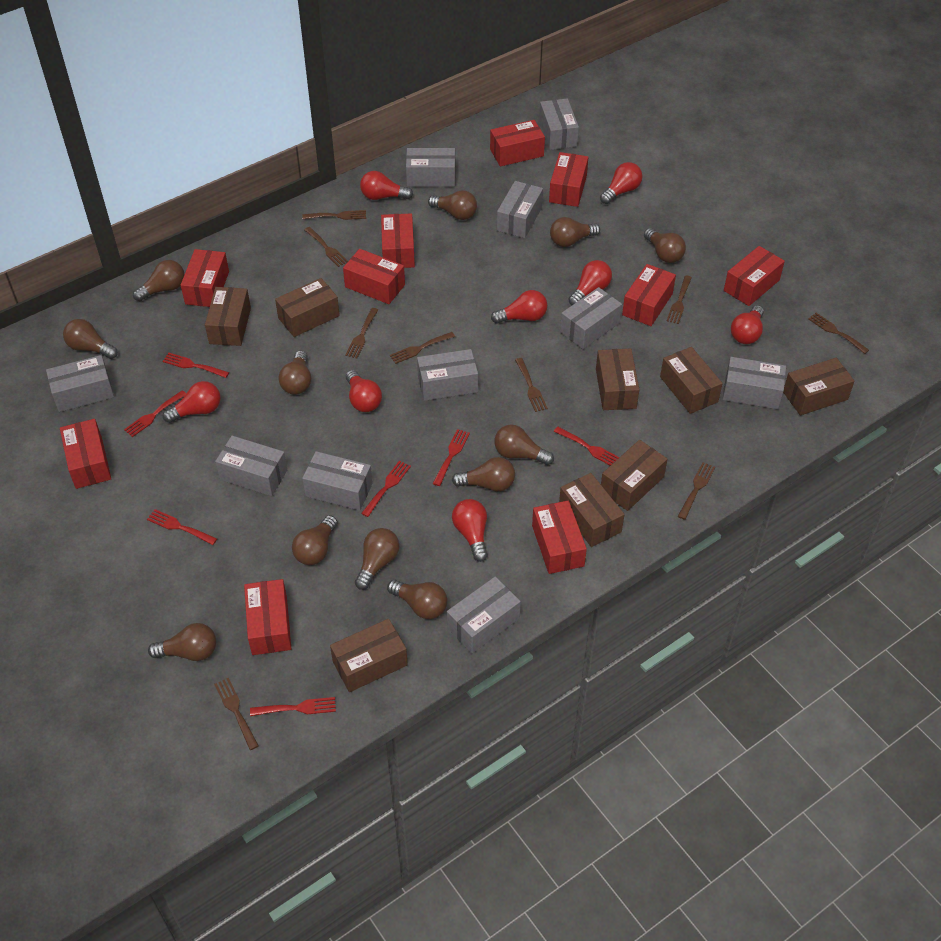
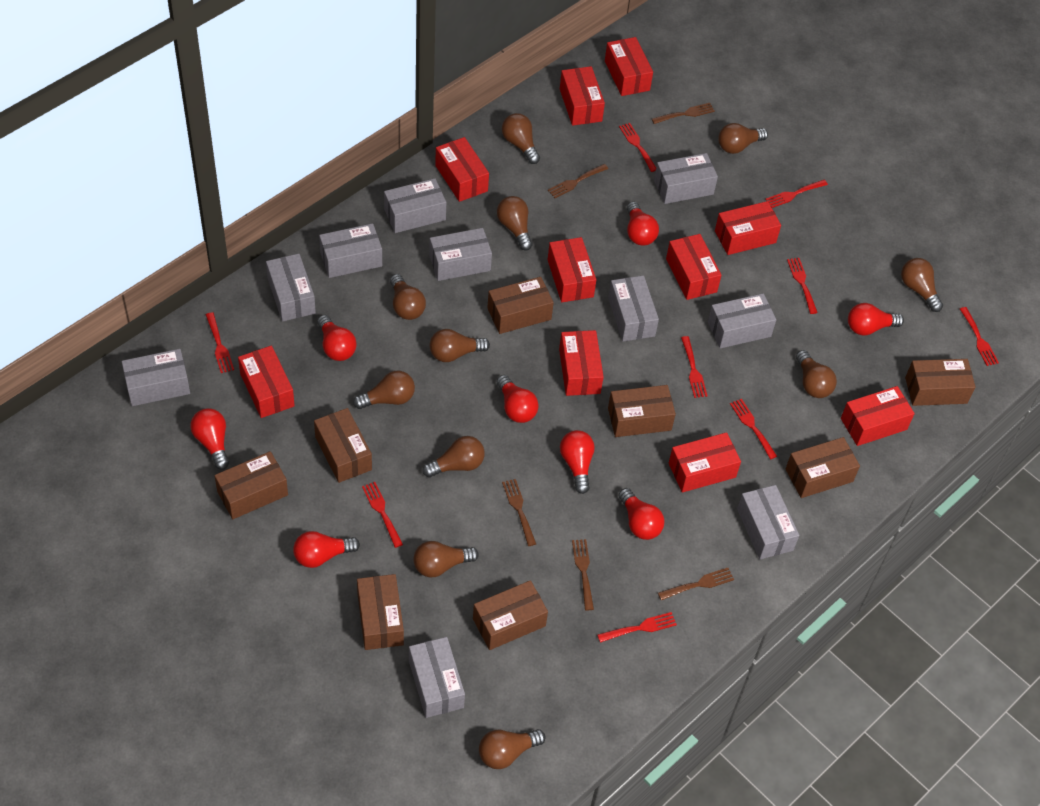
brown fork: 9 -> 5
brown light bulb: 12 -> 11
red fork: 7 -> 9

